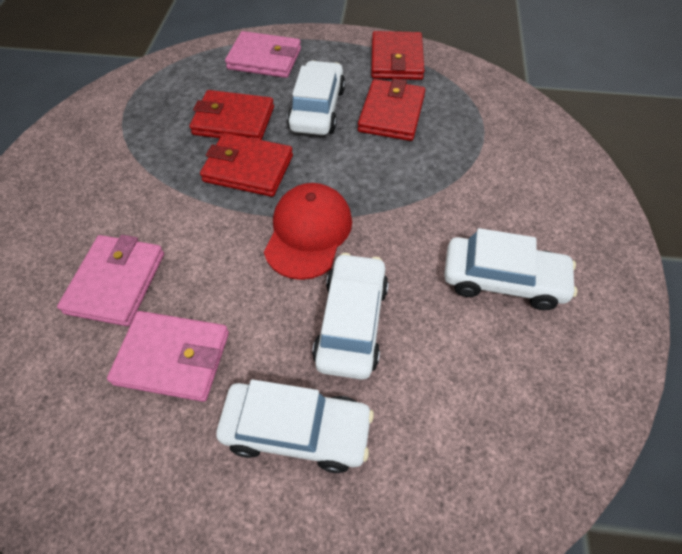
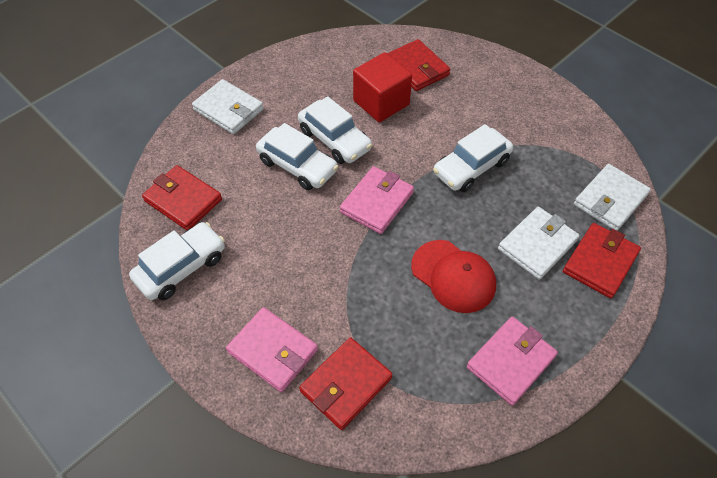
red cube: 0 -> 1
white wallet: 0 -> 3

